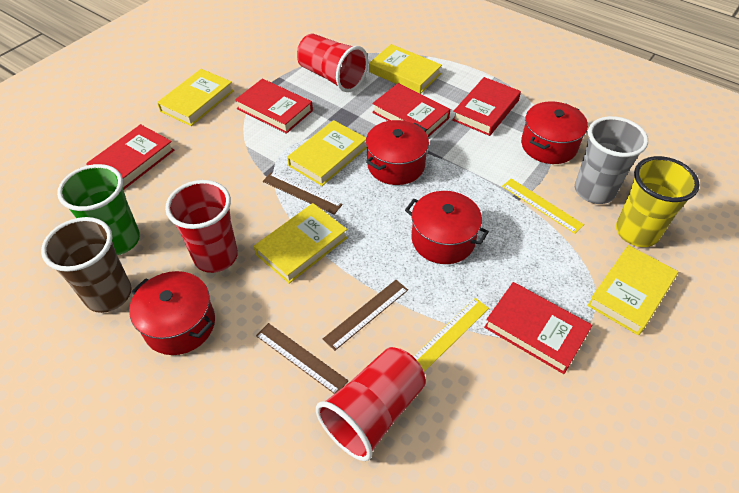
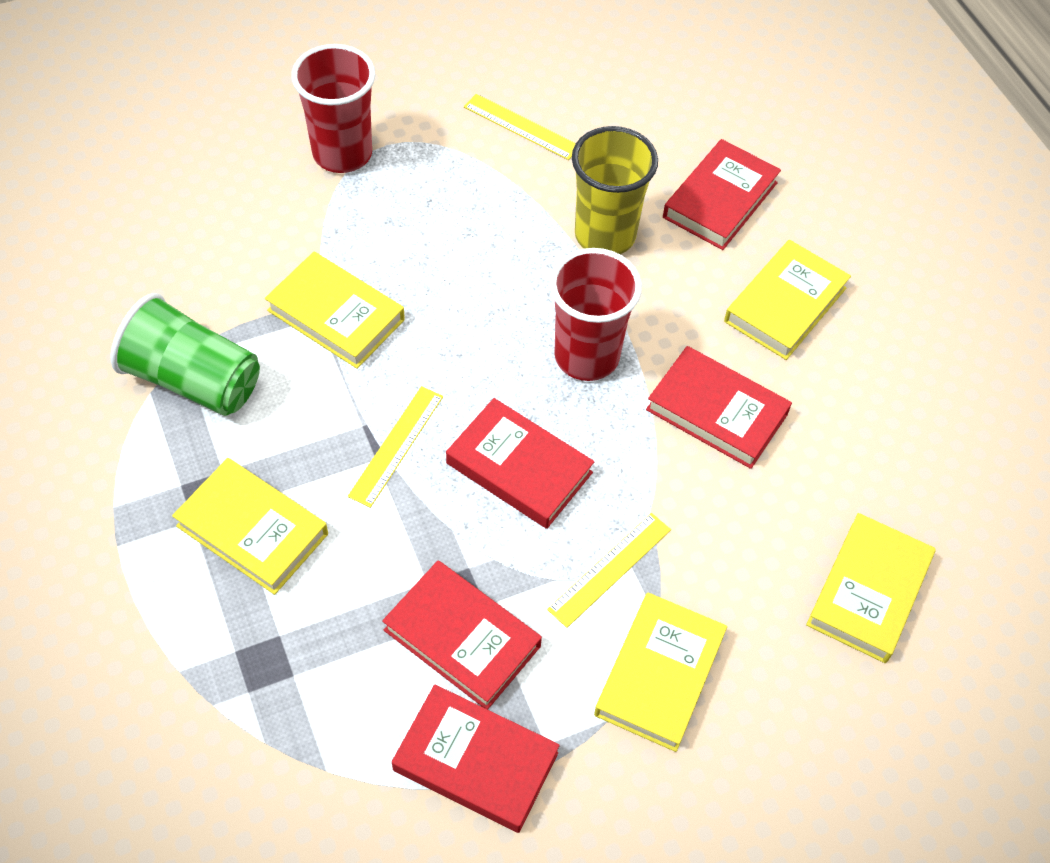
brown cup: 1 -> 0
brown ruler: 3 -> 0
grey cup: 1 -> 0
red cup: 3 -> 2
red pot: 4 -> 0
yellow ruler: 2 -> 3

